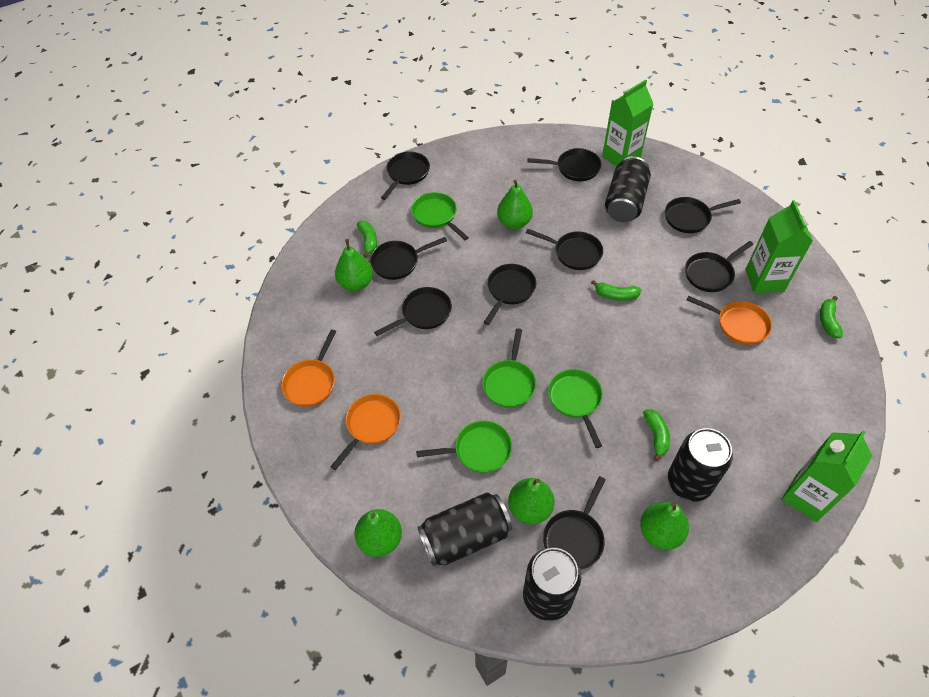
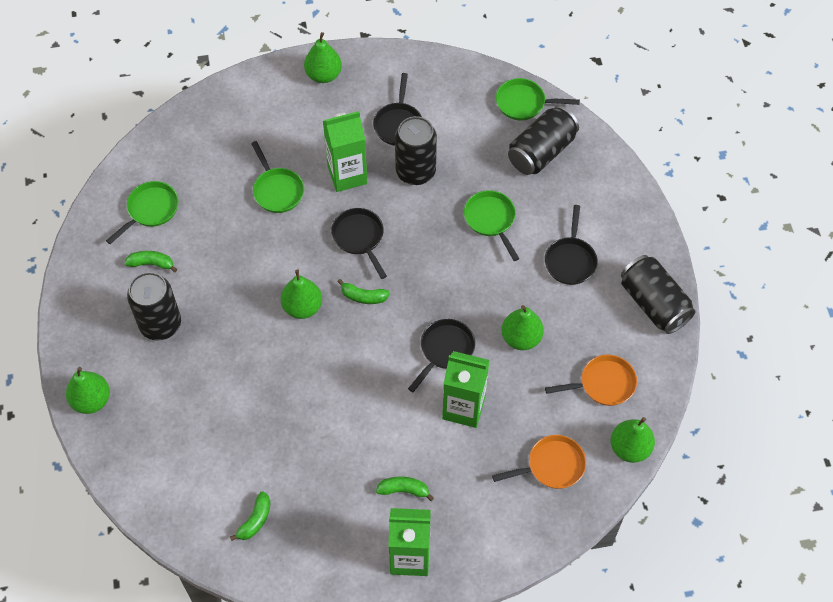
black pan: 9 -> 4
orange pan: 3 -> 2

